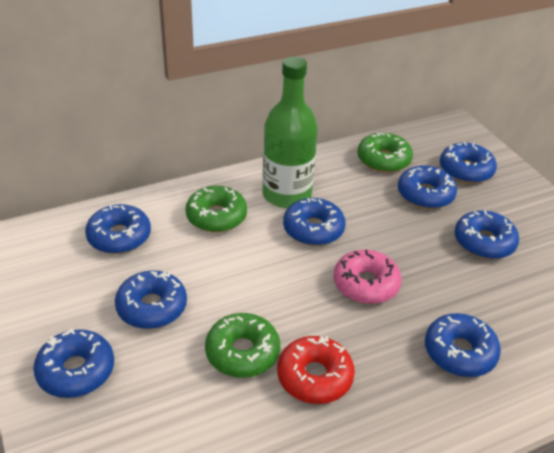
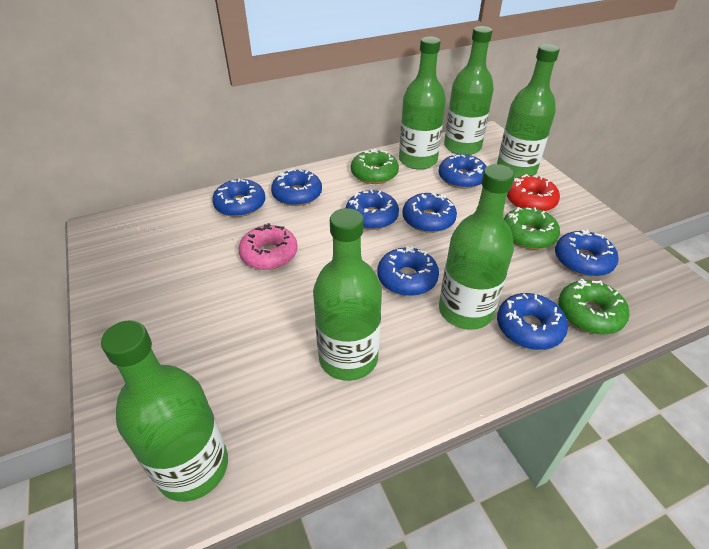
green bottle: 1 -> 6

